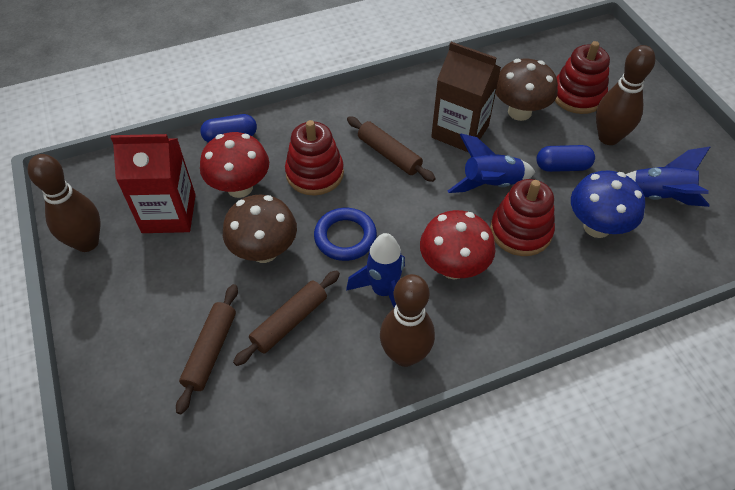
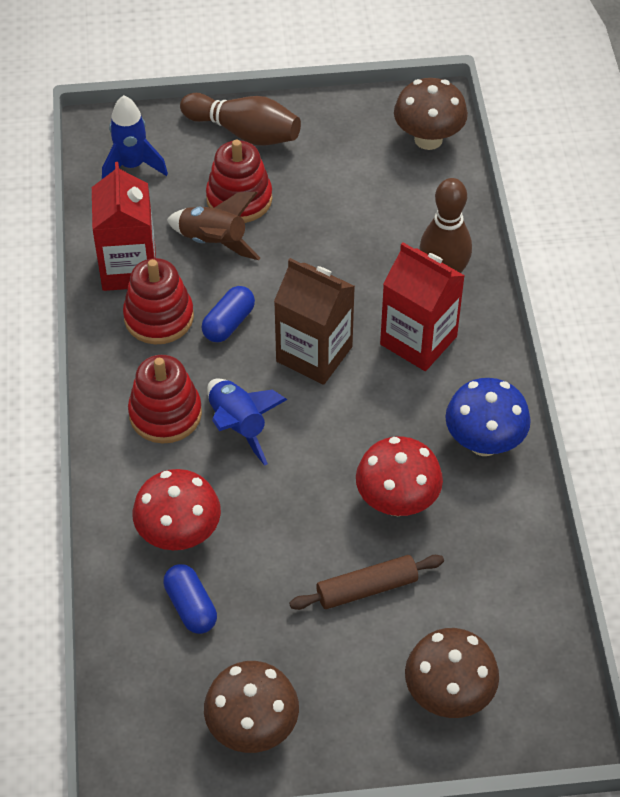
blue ring: 1 -> 0
blue rocket: 3 -> 2
brown bowling pin: 3 -> 2
brown mushroom: 2 -> 3
brown rocket: 0 -> 1
brown rolling pin: 3 -> 1
red carton: 1 -> 2

